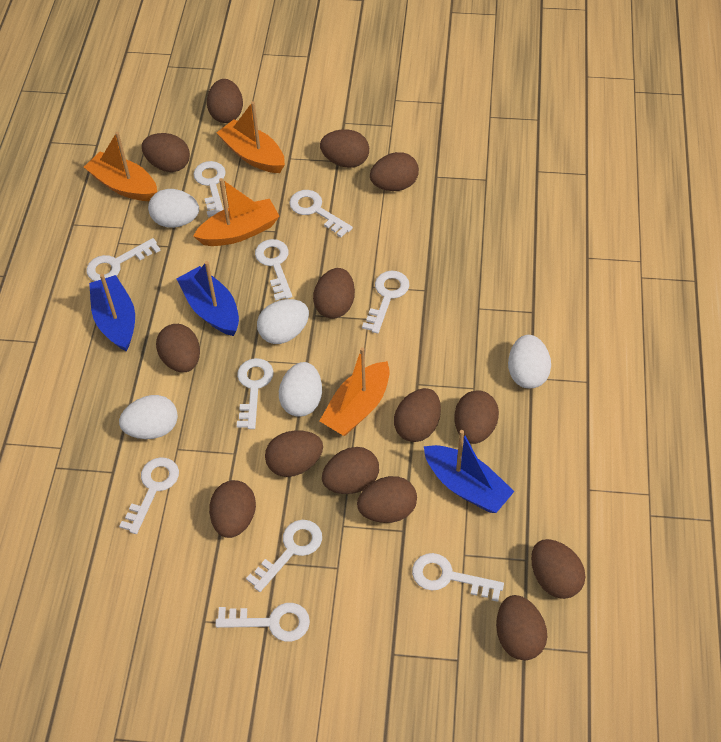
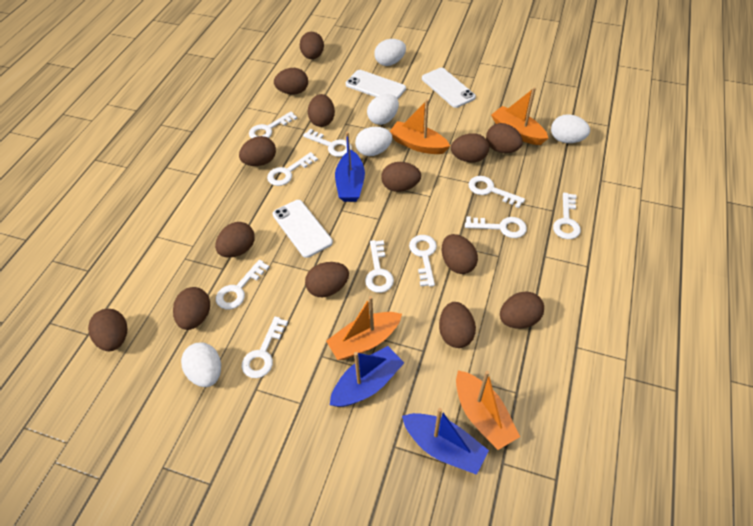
white phone: 0 -> 3

